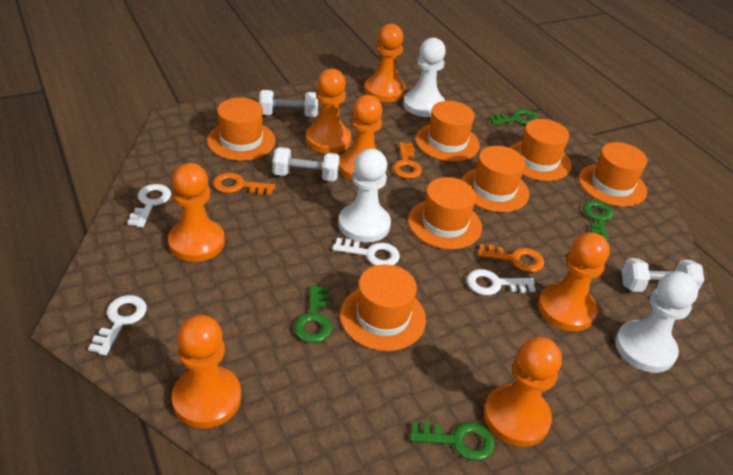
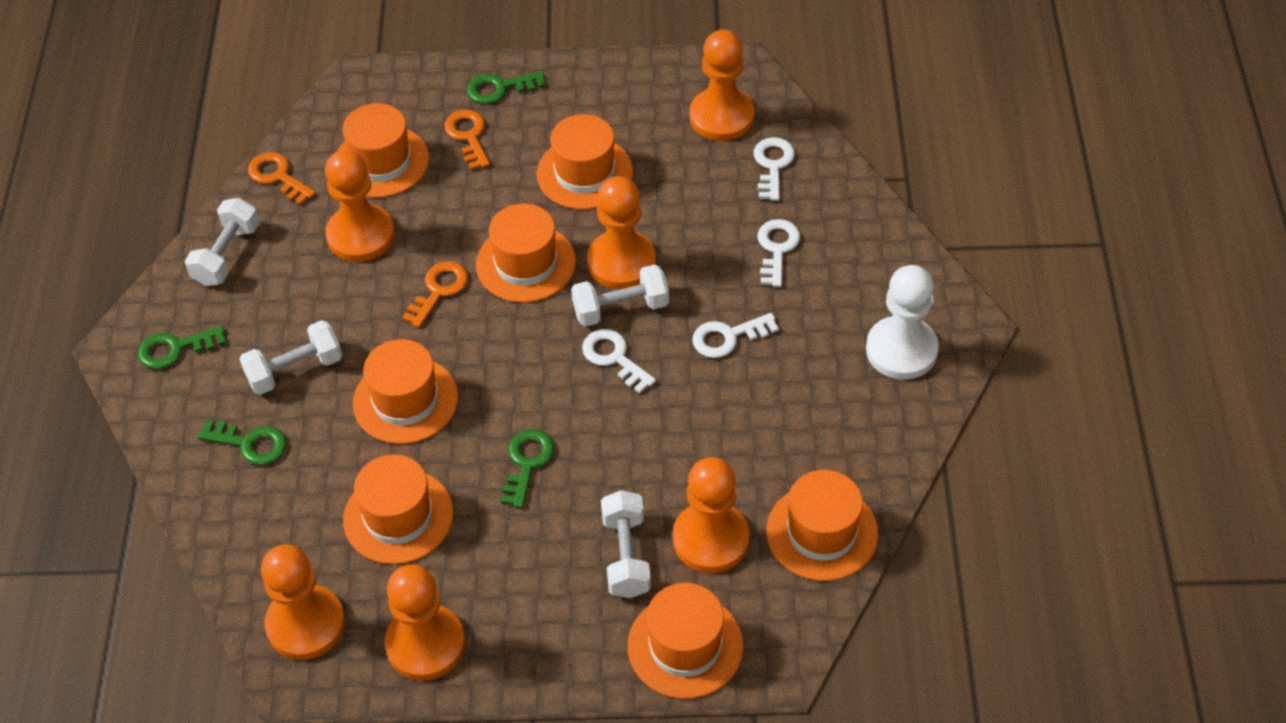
orange pawn: 7 -> 6
white dumbbell: 3 -> 4
white pawn: 3 -> 1

